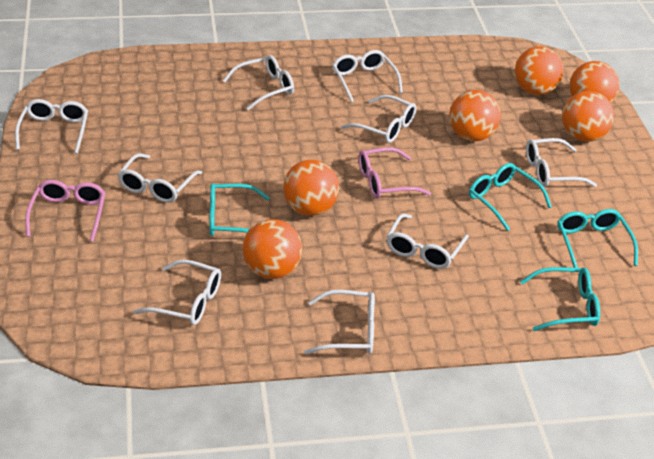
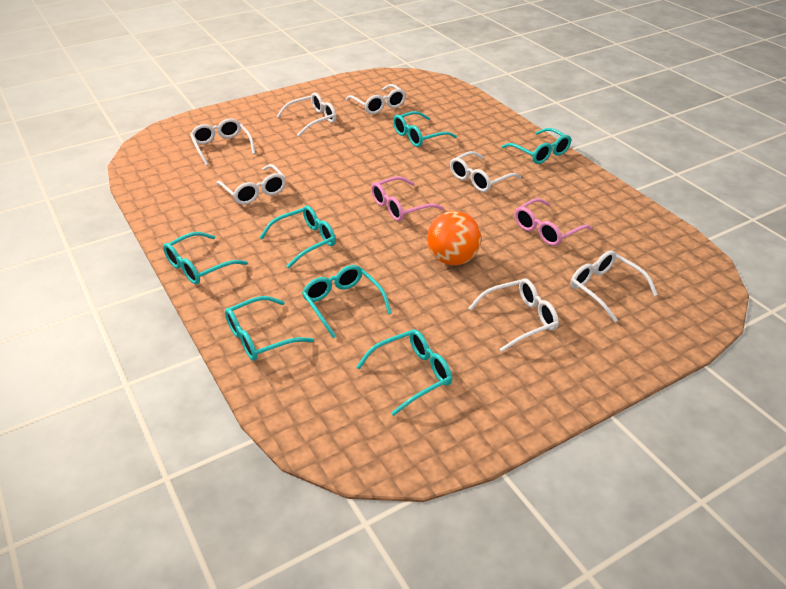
orange ball: 6 -> 1
turquoise glasses: 4 -> 7
white glasses: 9 -> 7

